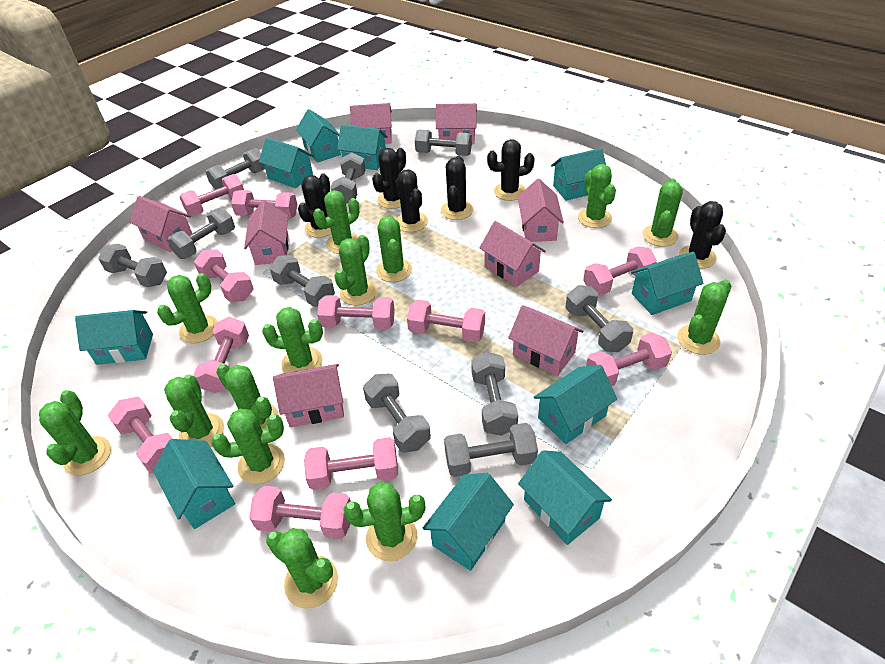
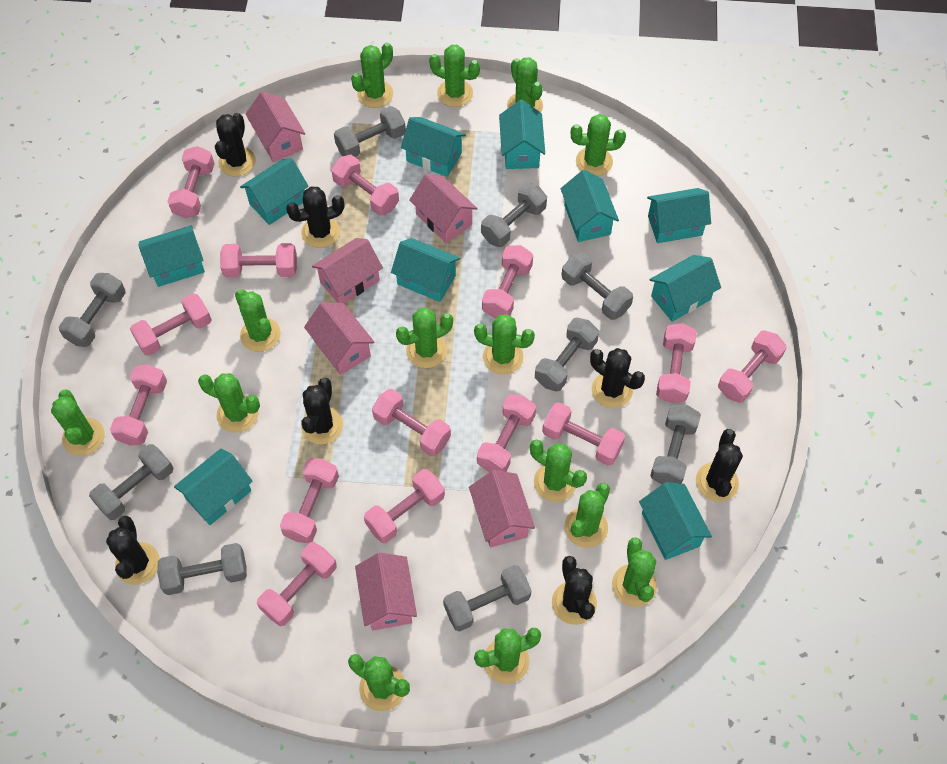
black cactus: 6 -> 7
grey dumbbell: 10 -> 9
pink dumbbell: 11 -> 14
pink house: 8 -> 6

